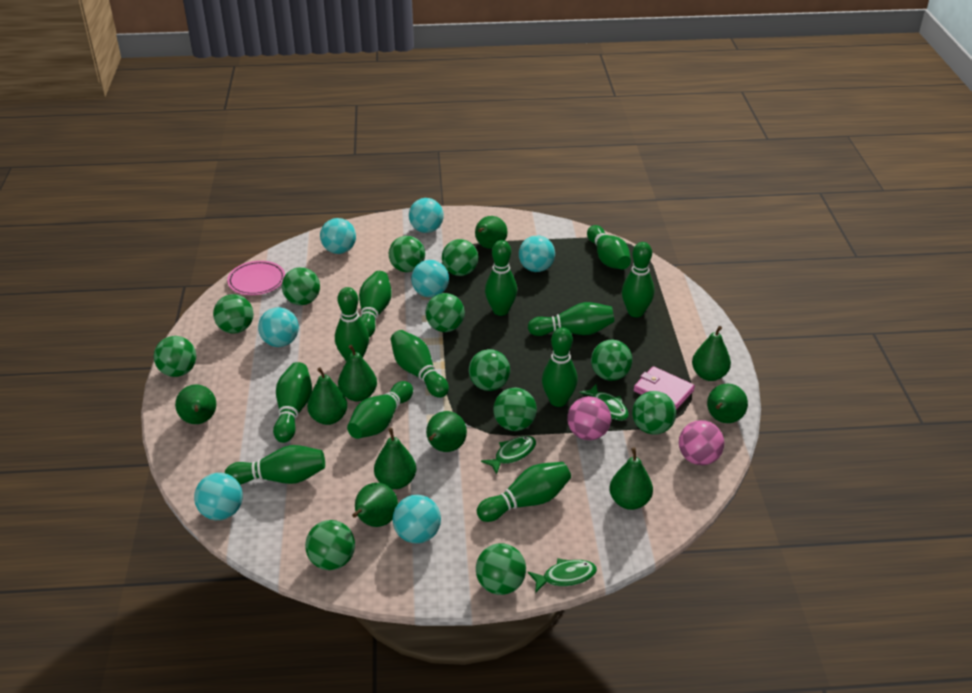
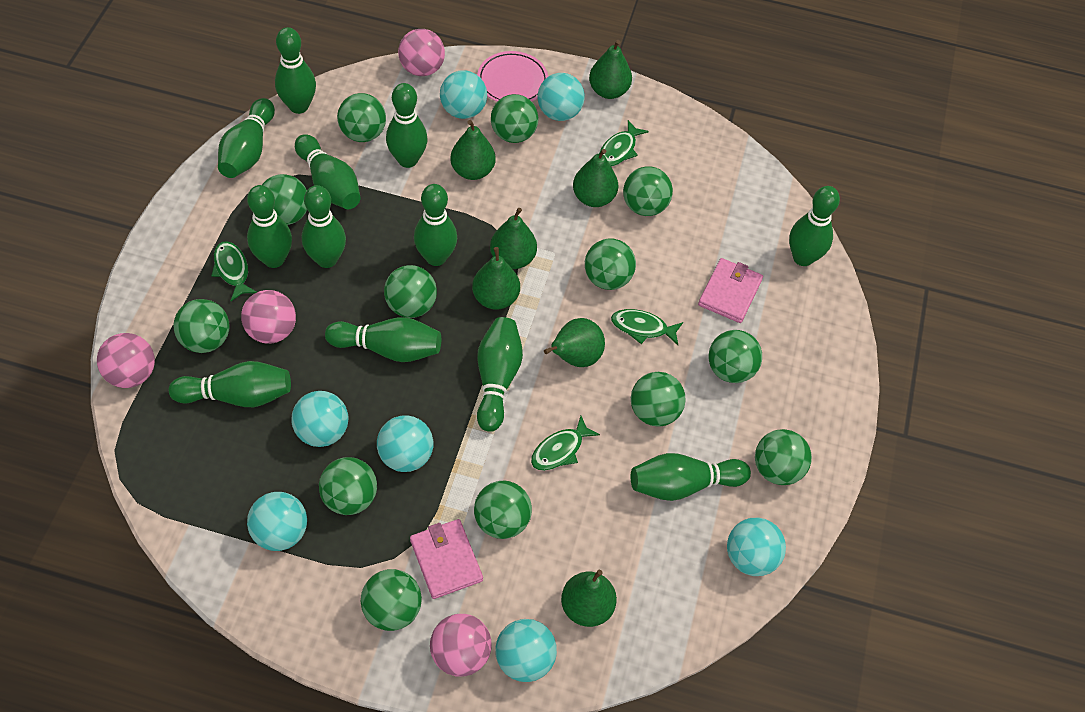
green ball: 12 -> 13
green fish: 3 -> 4
green pear: 10 -> 7
pink ball: 2 -> 4
pink wallet: 1 -> 2

